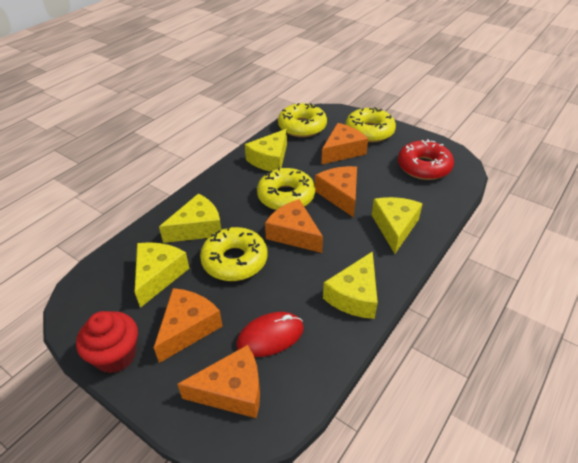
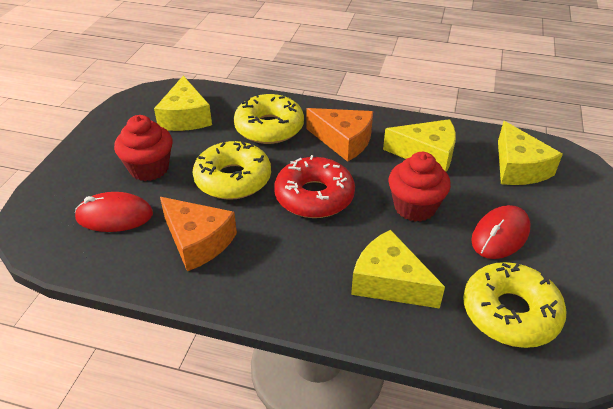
orange cheese: 5 -> 2
red cupcake: 1 -> 2
red mouse: 1 -> 2
yellow cheese: 5 -> 4
yellow donut: 4 -> 3

